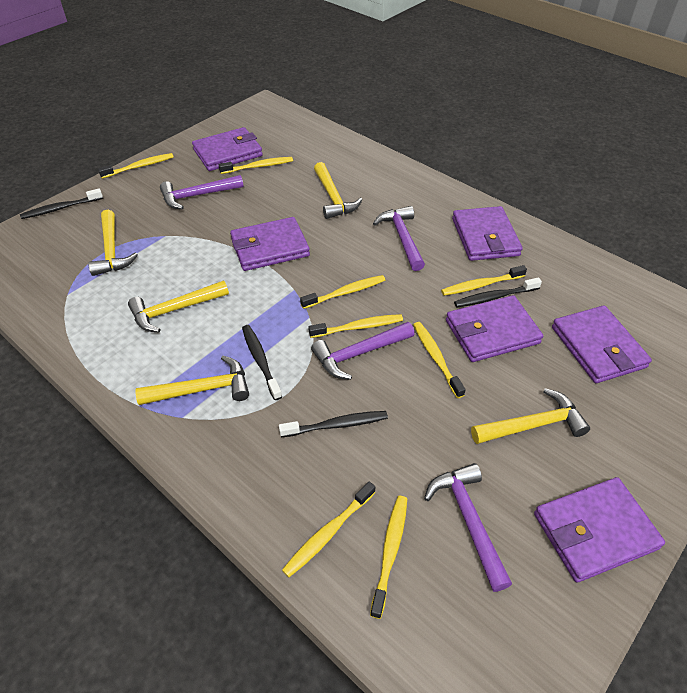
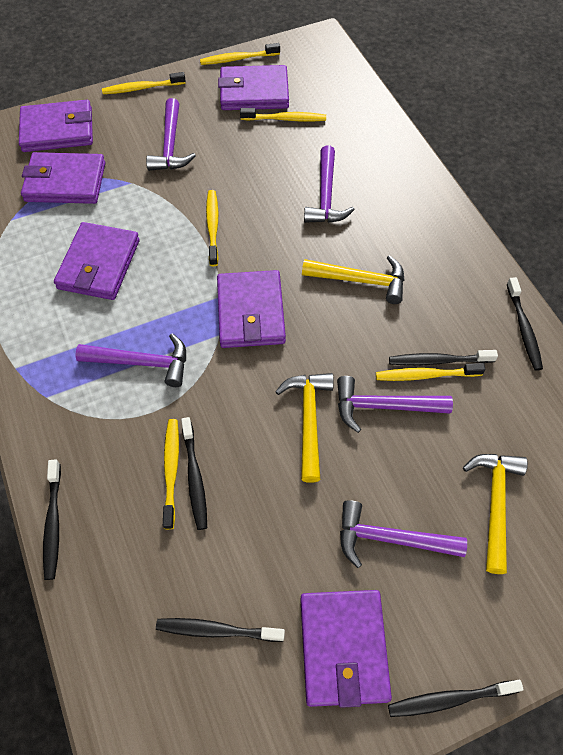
black toothbrush: 4 -> 6
purple hammer: 4 -> 5
yellow hammer: 5 -> 3
yellow toothbrush: 8 -> 6

